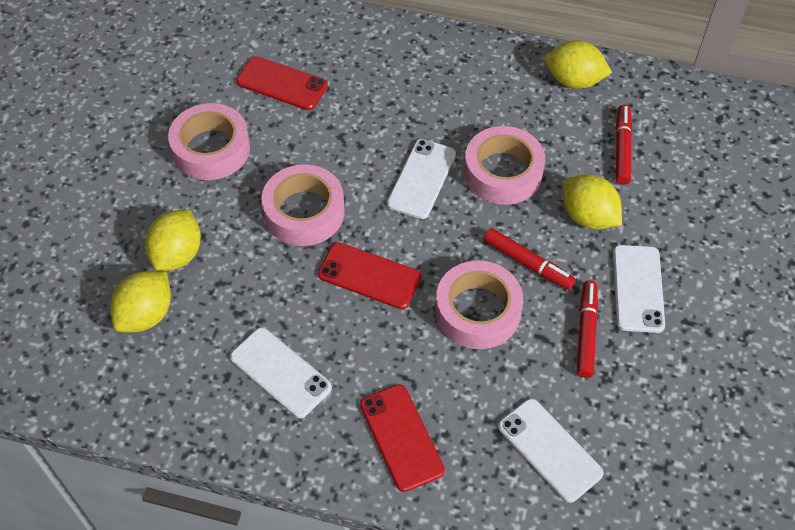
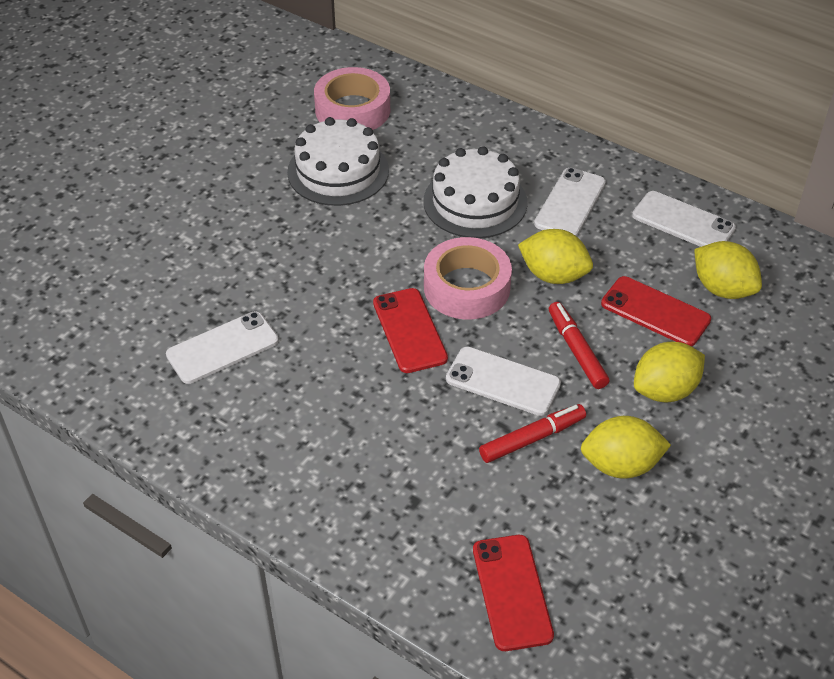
pink tape: 4 -> 2
red marker: 3 -> 2
white cake: 0 -> 2

